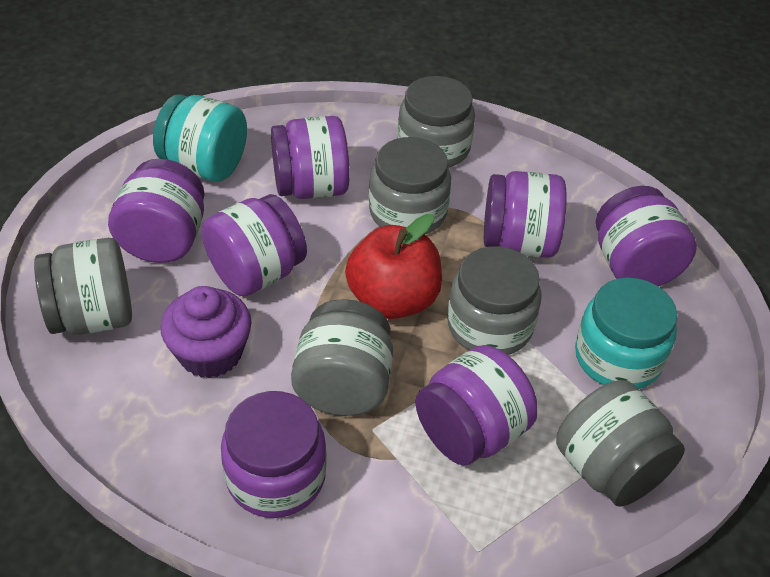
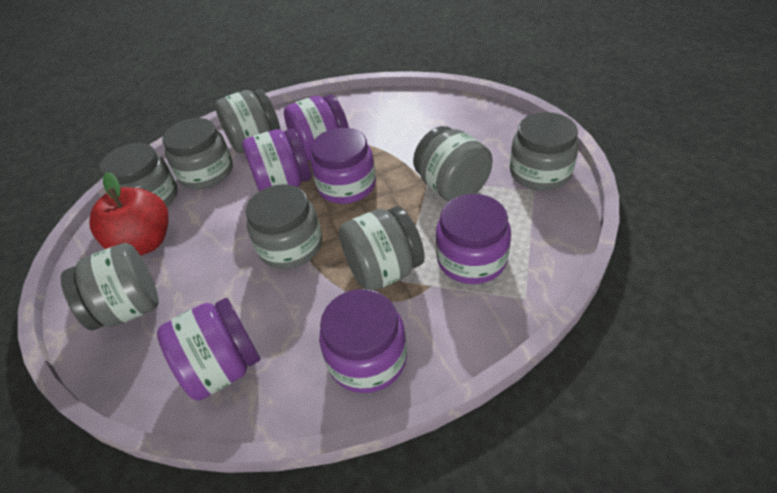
grey jar: 6 -> 8
purple cupcake: 1 -> 0
purple jar: 7 -> 6
turquoise jar: 2 -> 0

